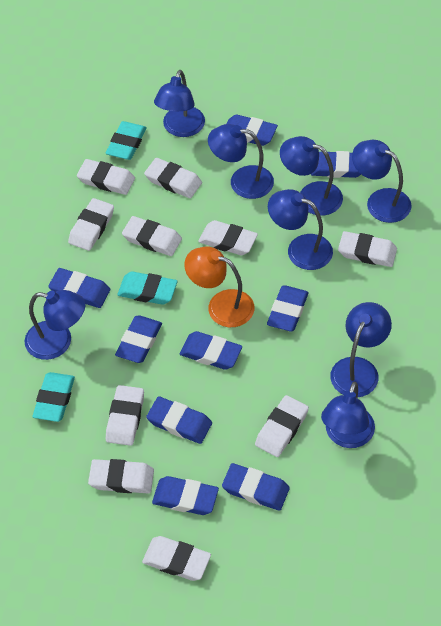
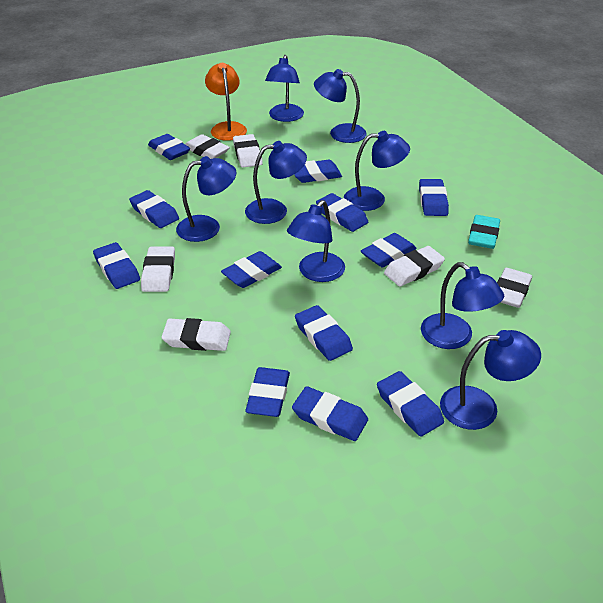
blue eraser: 9 -> 12
turquoise eraser: 3 -> 1
white eraser: 10 -> 6

